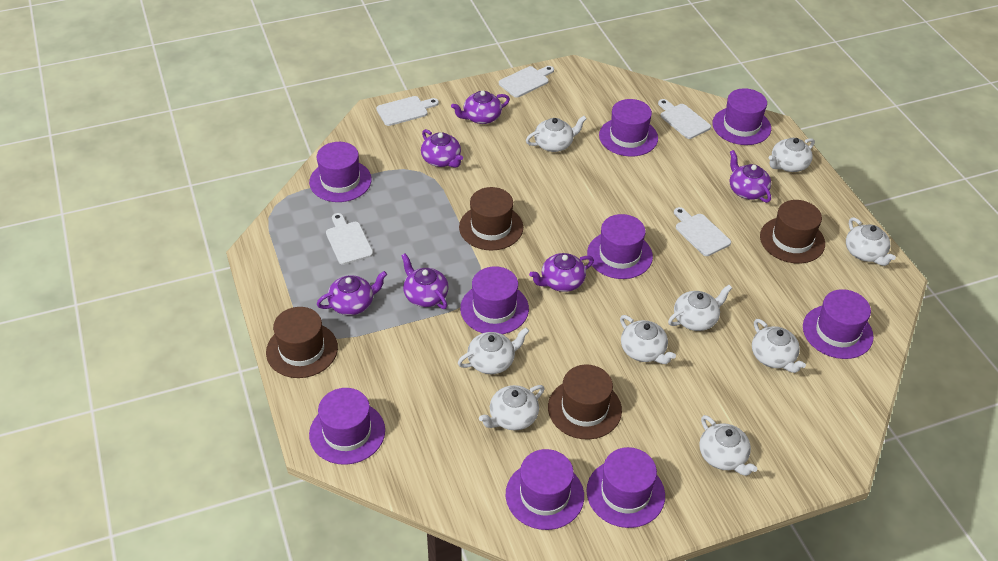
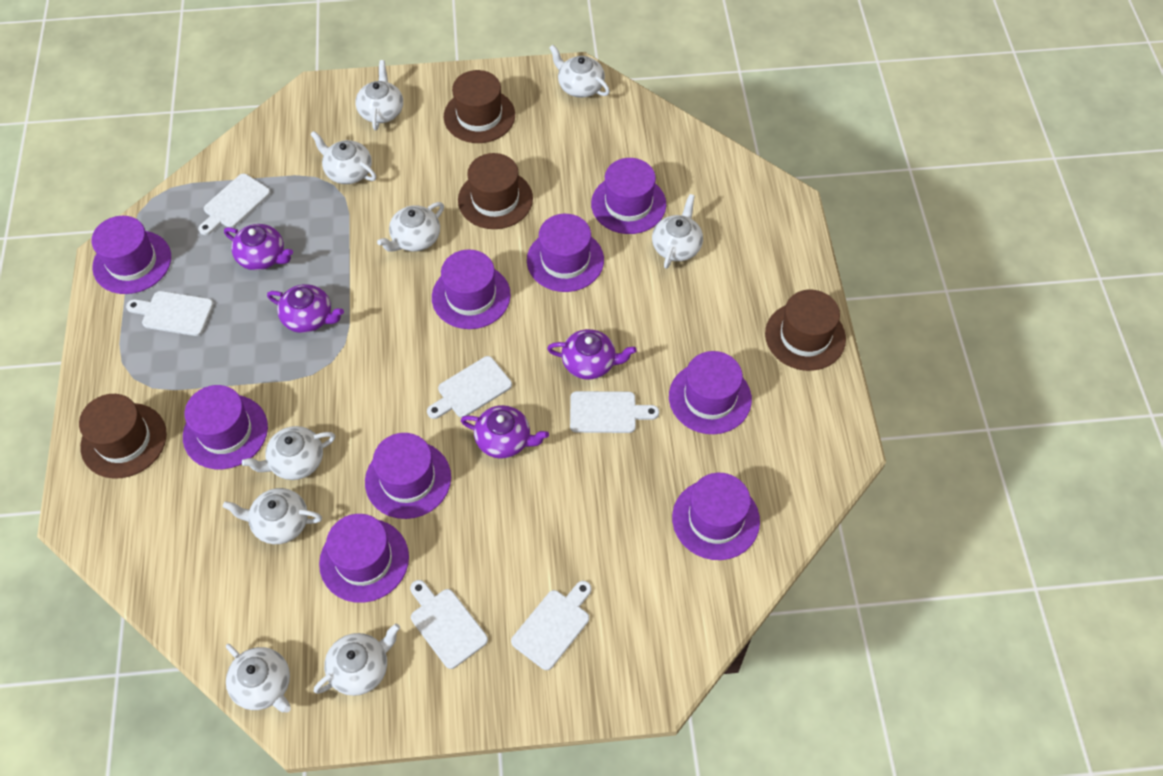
purple teapot: 6 -> 4
white cutting board: 5 -> 6

